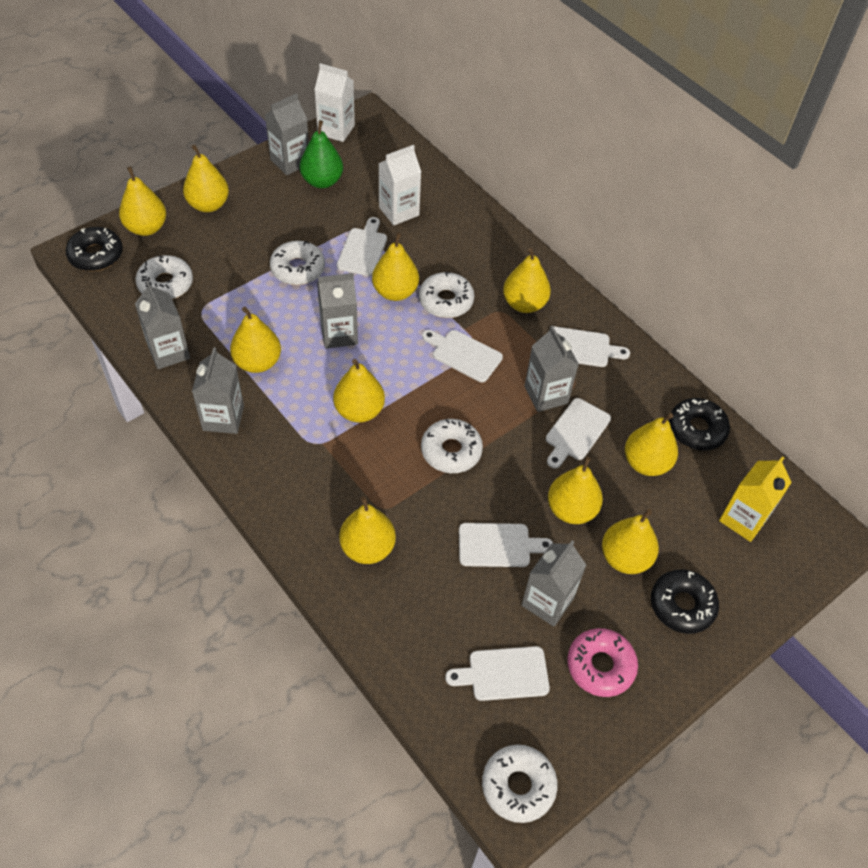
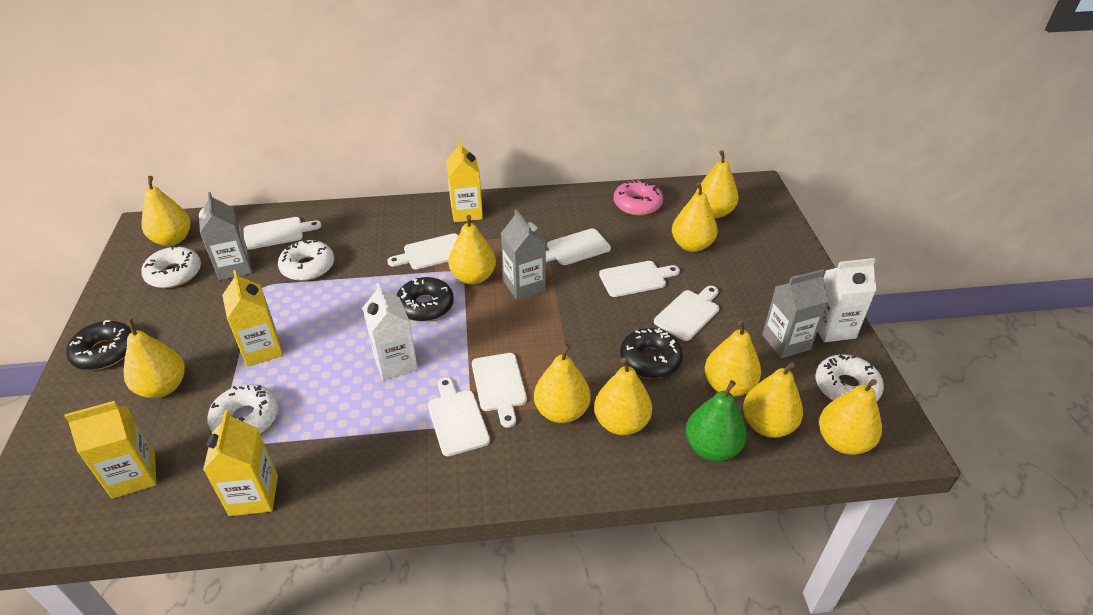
grey carton: 6 -> 3
white cutting board: 6 -> 7
white donut: 5 -> 4
yellow carton: 1 -> 4

